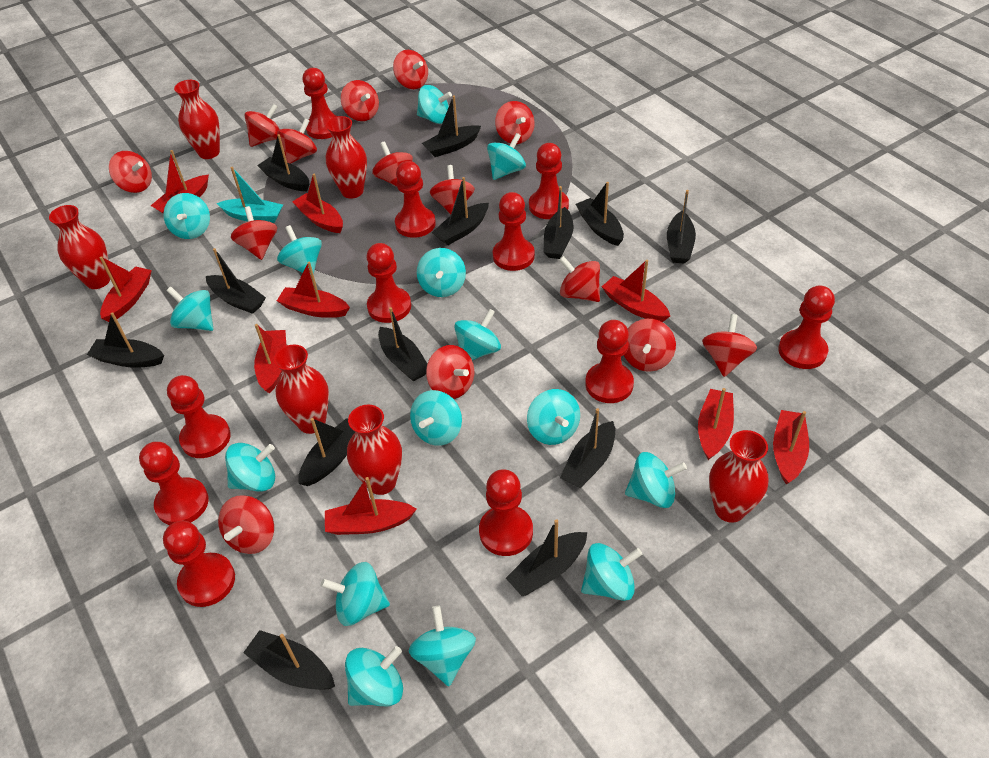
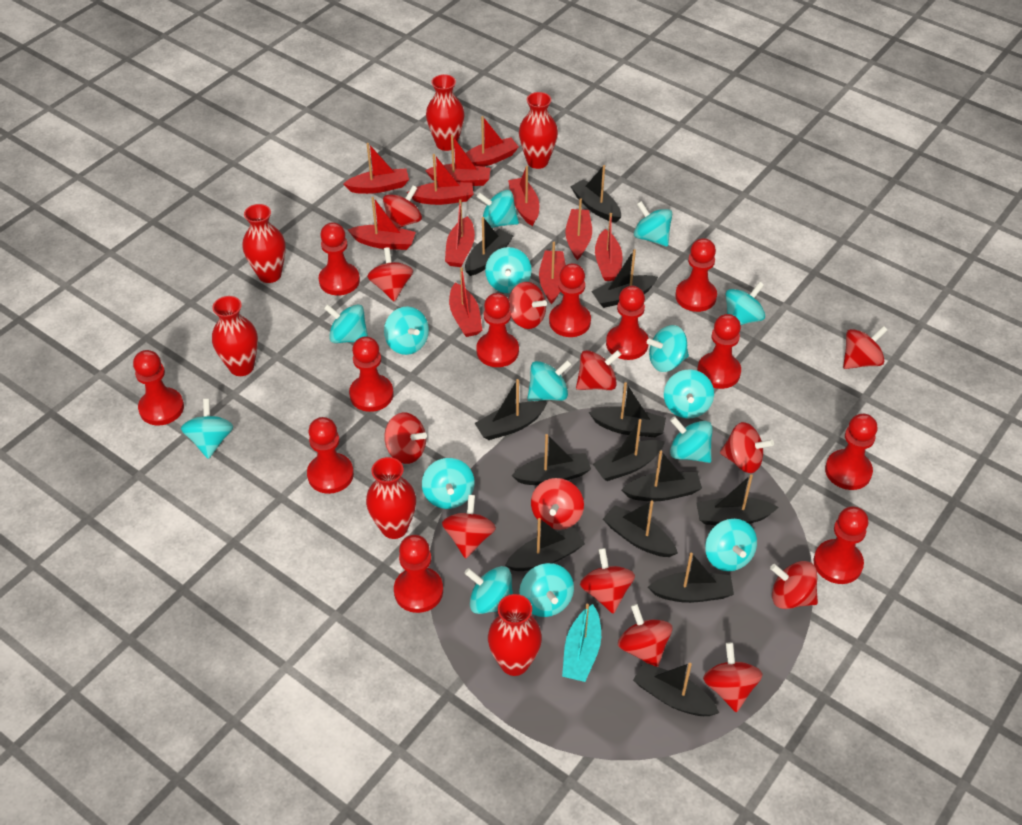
red boat: 9 -> 11
red pawn: 11 -> 12
red spinning top: 14 -> 13

